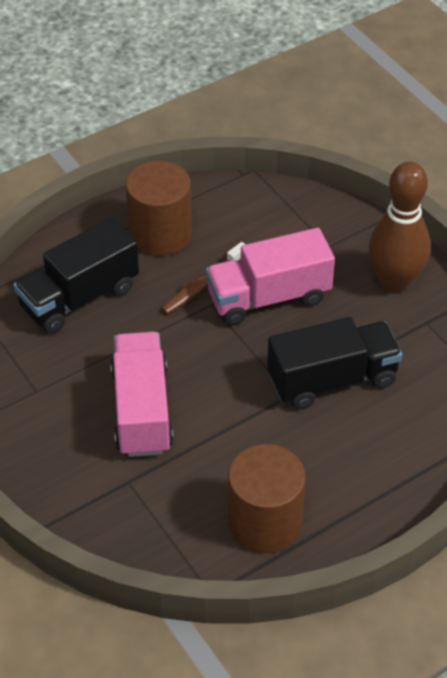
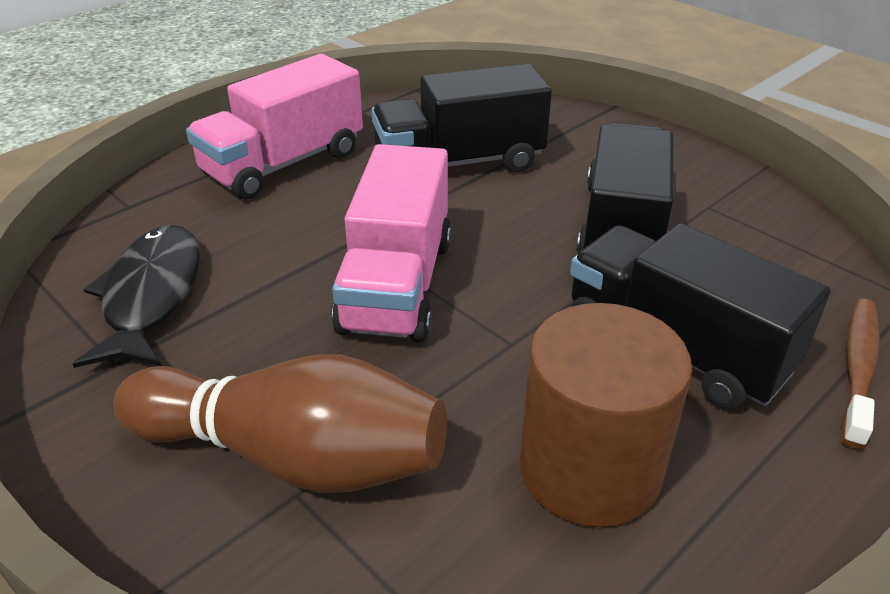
black fish: 0 -> 1
black truck: 2 -> 3
brown cylinder: 2 -> 1

